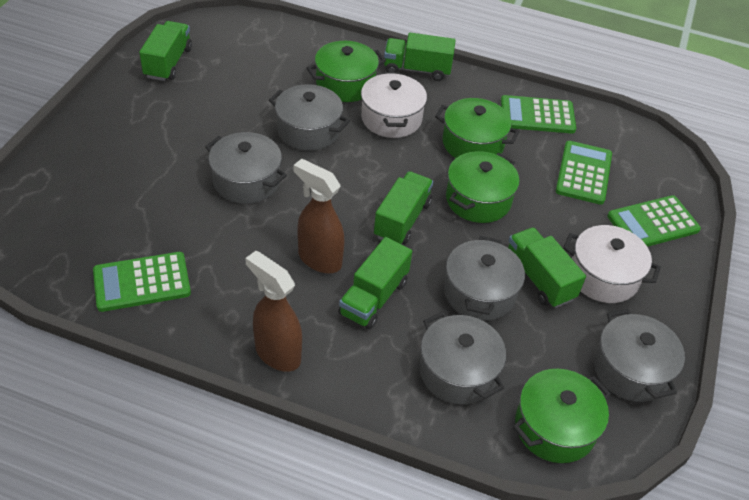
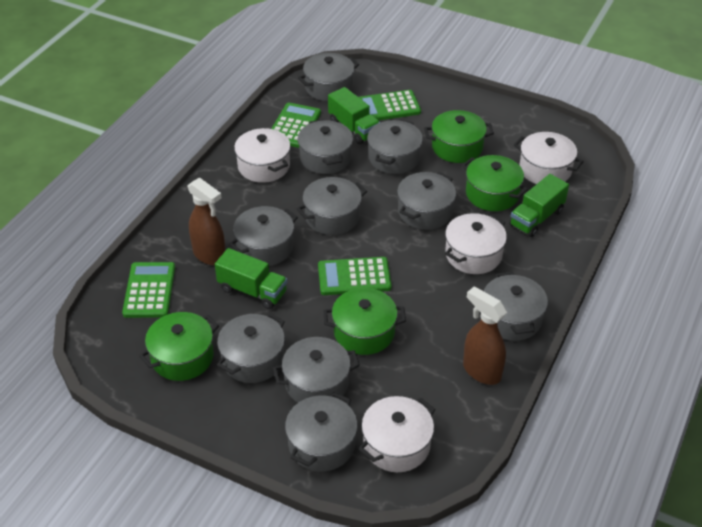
green truck: 5 -> 3
grey pot: 5 -> 10
white pot: 2 -> 4

